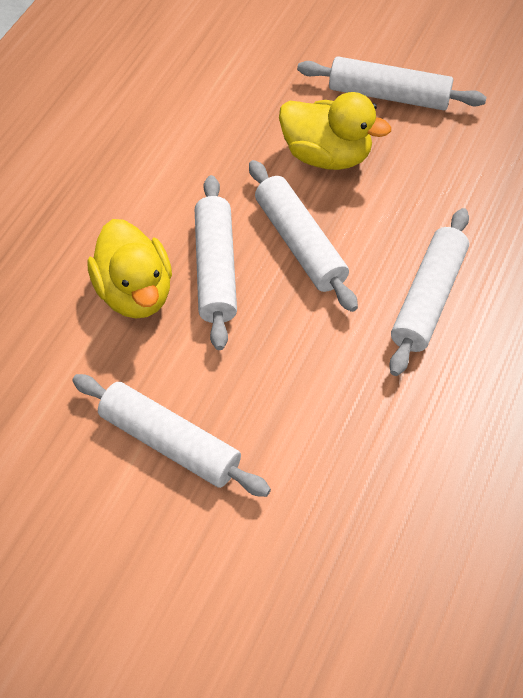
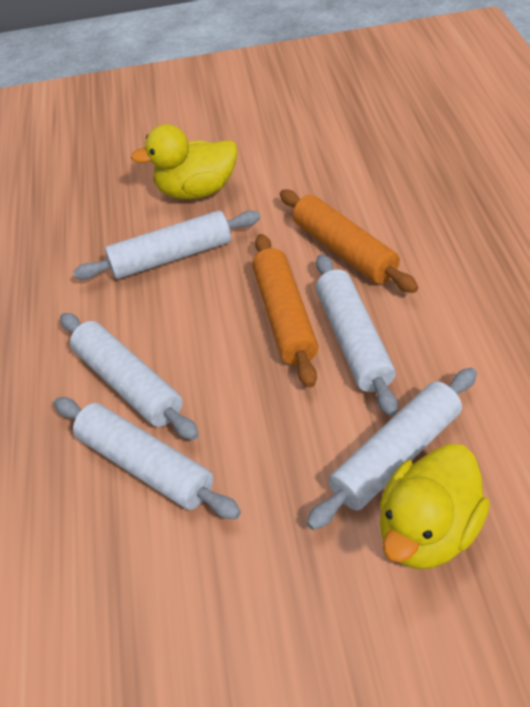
orange rolling pin: 0 -> 2

